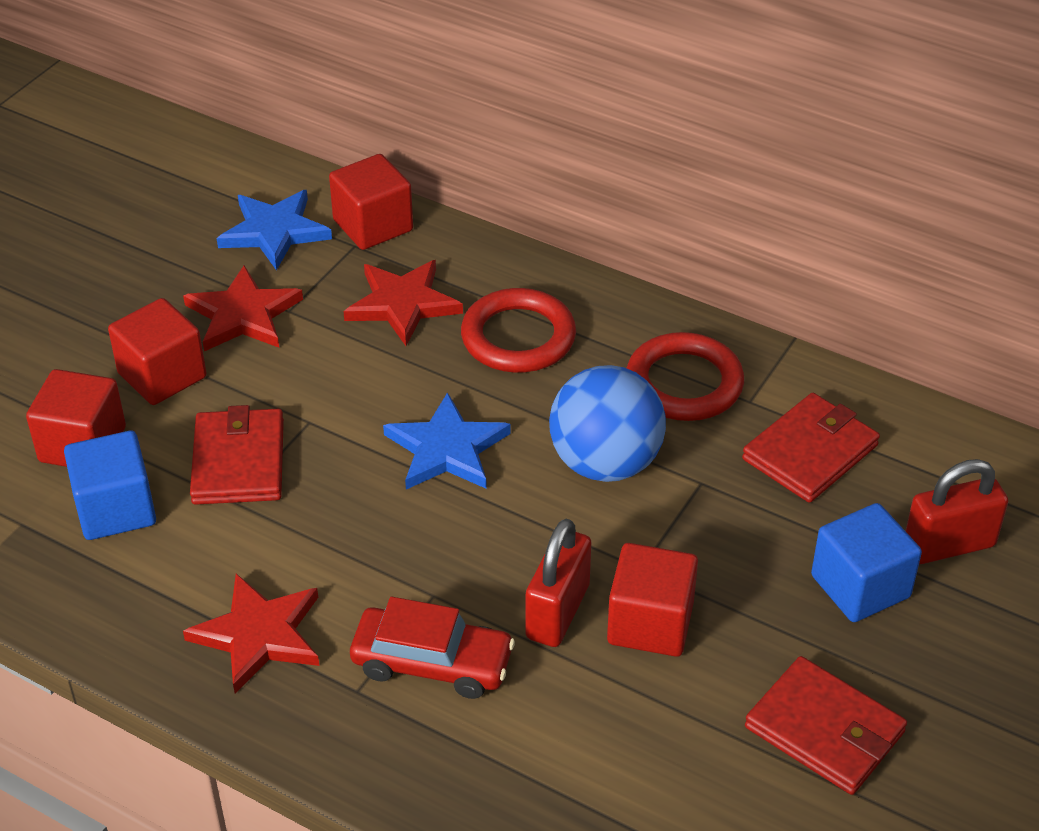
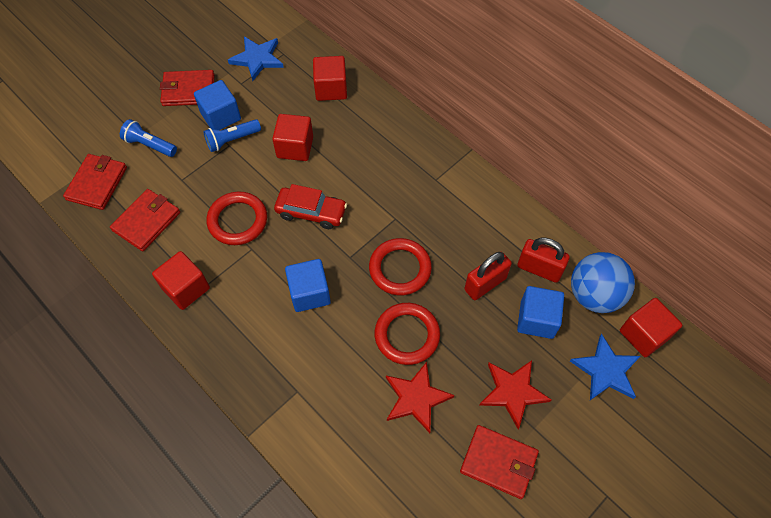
blue cube: 2 -> 3
blue flashlight: 0 -> 2
red ring: 2 -> 3
red star: 3 -> 2
red wallet: 3 -> 4

